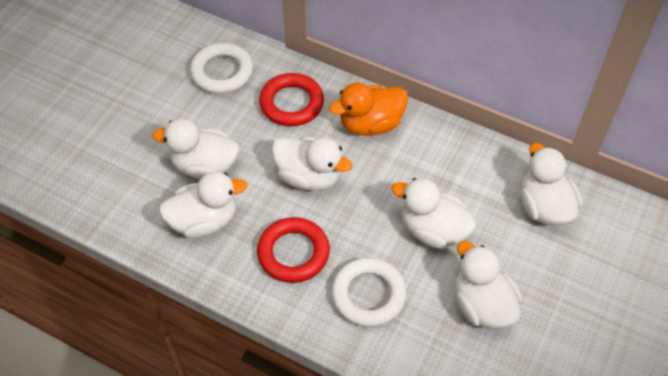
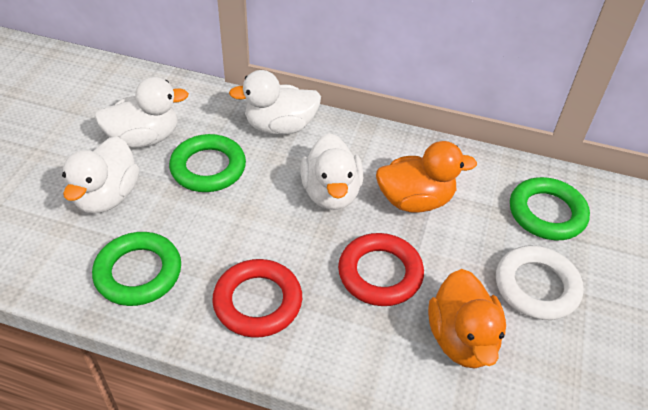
green ring: 0 -> 3
orange duck: 1 -> 2
white duck: 6 -> 4
white ring: 2 -> 1

